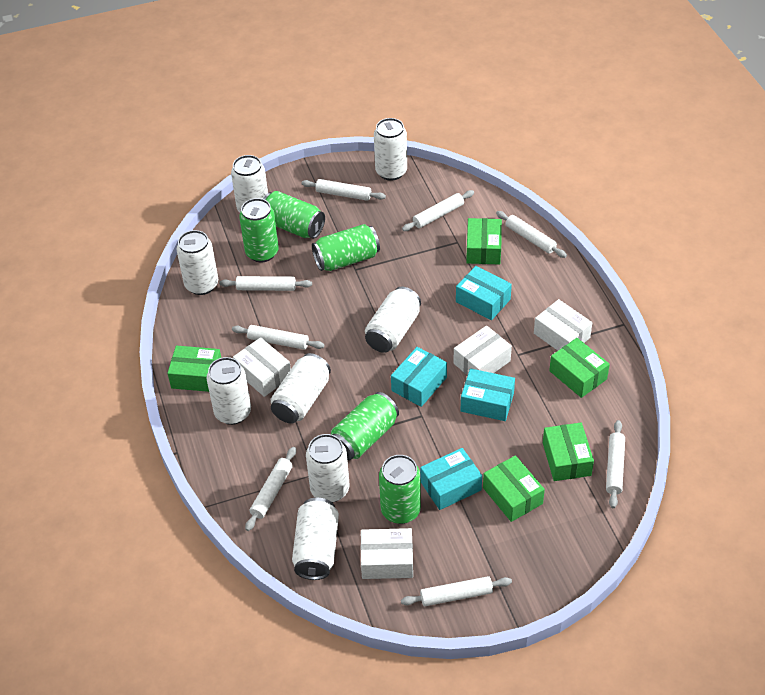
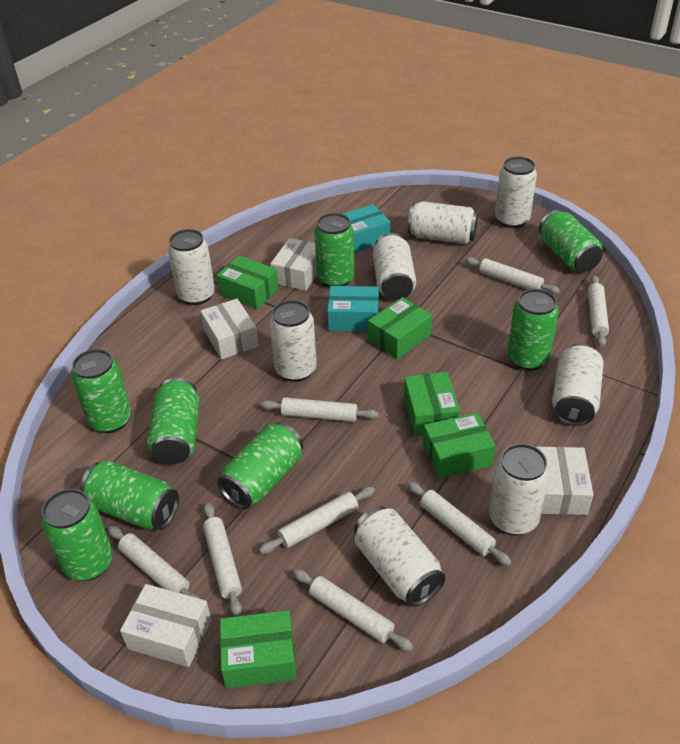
green can: 5 -> 8
turquoise box: 4 -> 2

